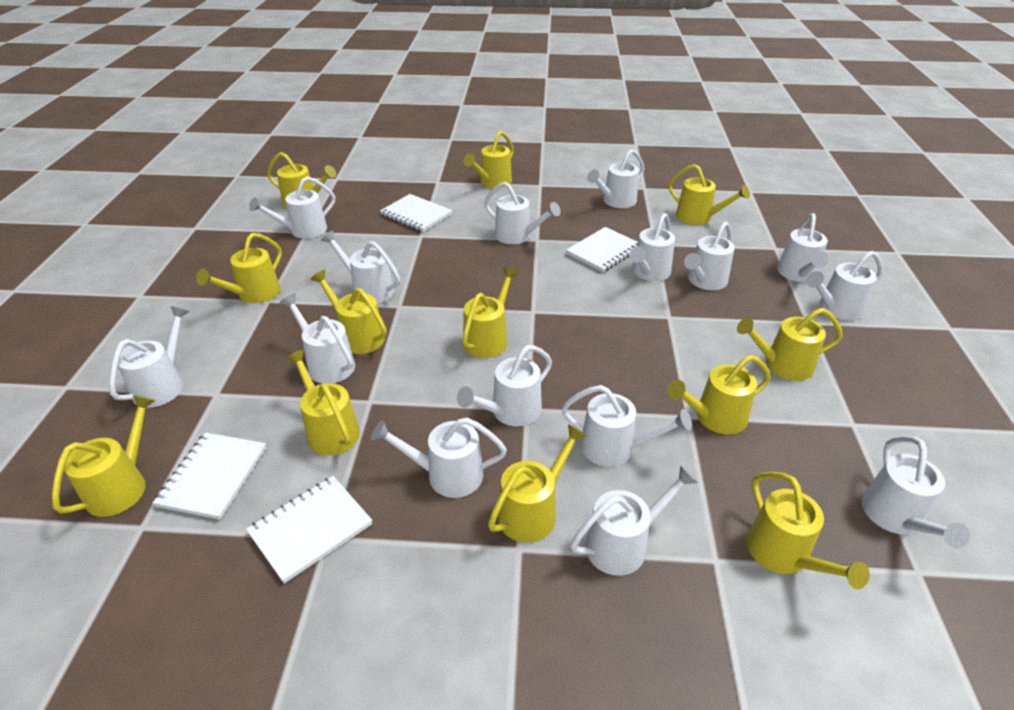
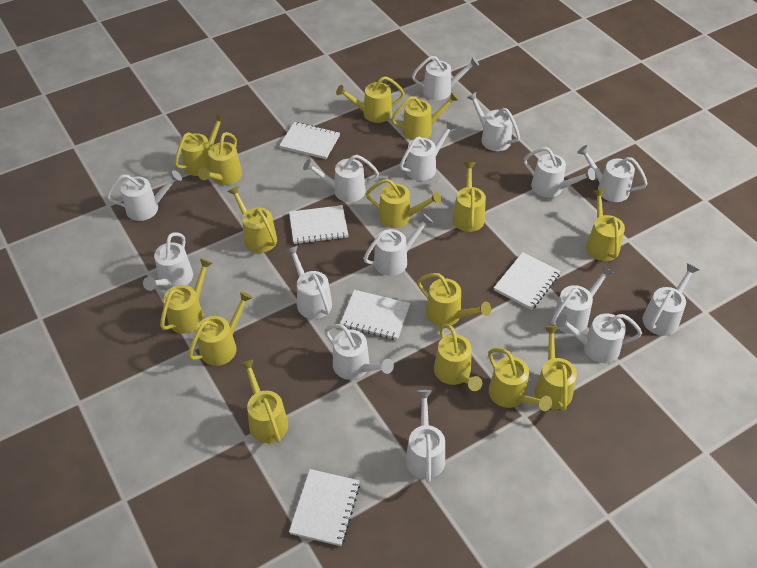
white notebook: 4 -> 5
yellow watering can: 12 -> 15

